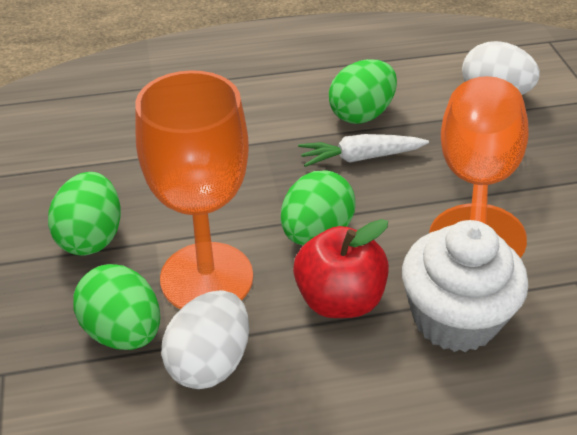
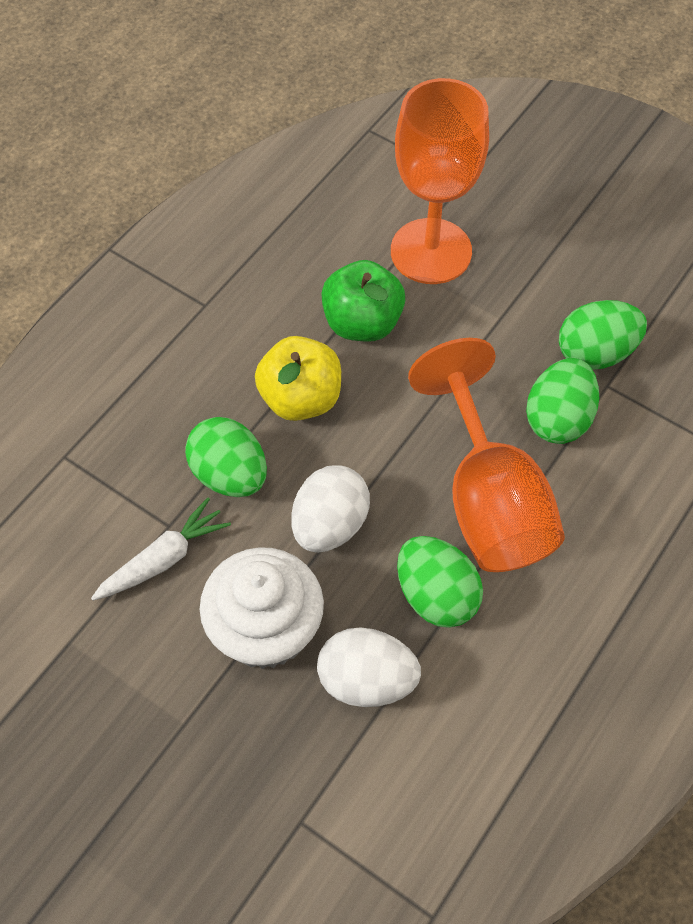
green apple: 0 -> 1
red apple: 1 -> 0
yellow apple: 0 -> 1

